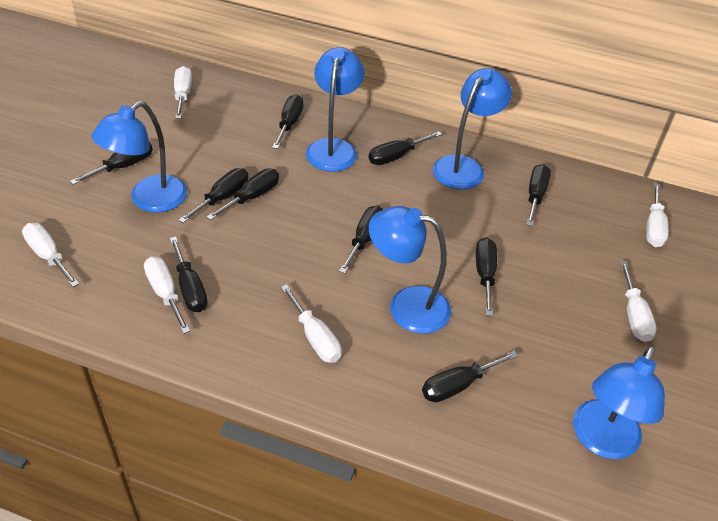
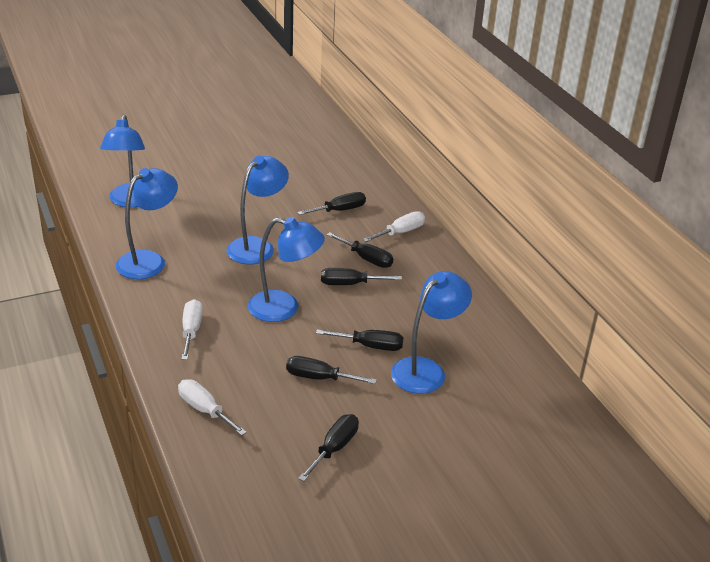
black screwdriver: 10 -> 6
white screwdriver: 6 -> 3

